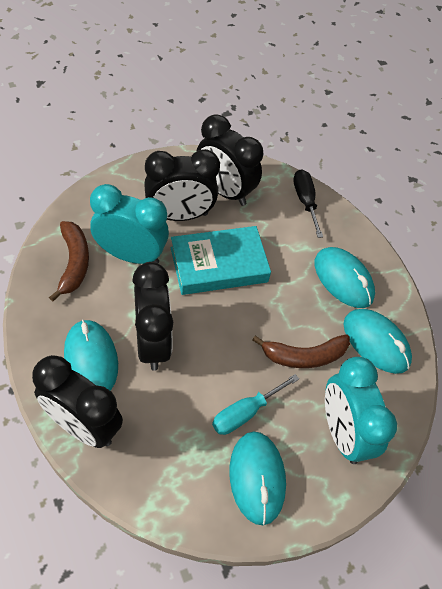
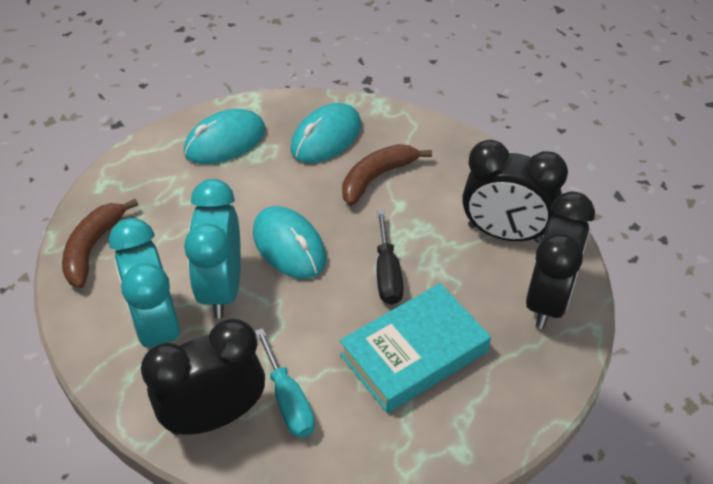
black clock: 4 -> 3
turquoise mouse: 4 -> 3

